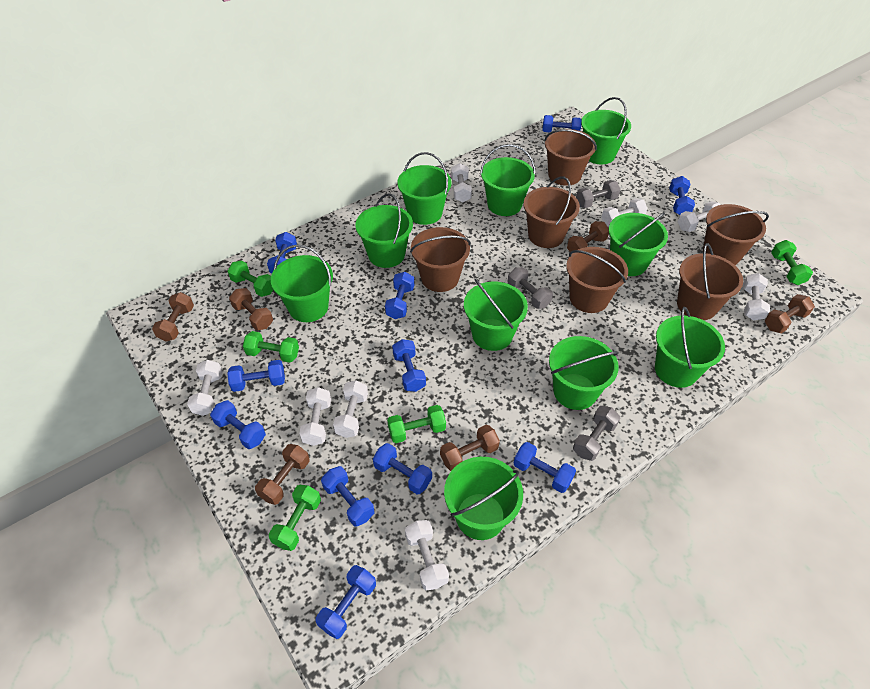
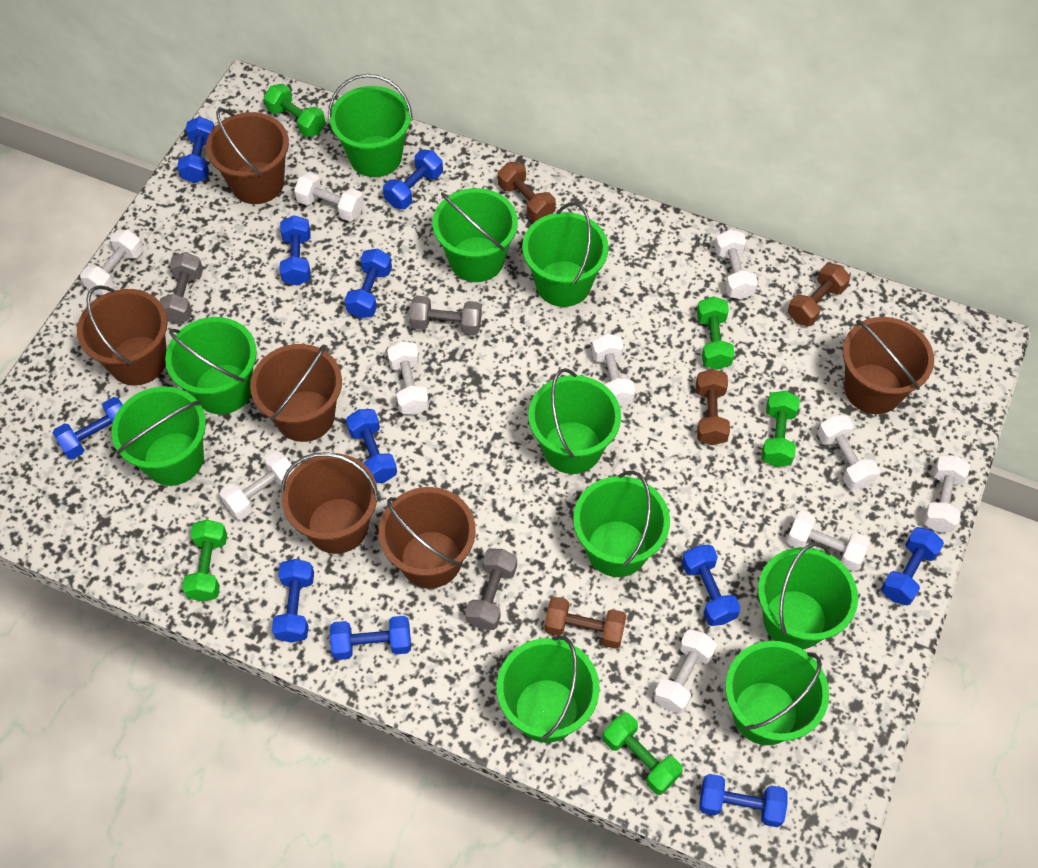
brown dumbbell: 6 -> 4
white dumbbell: 8 -> 10

